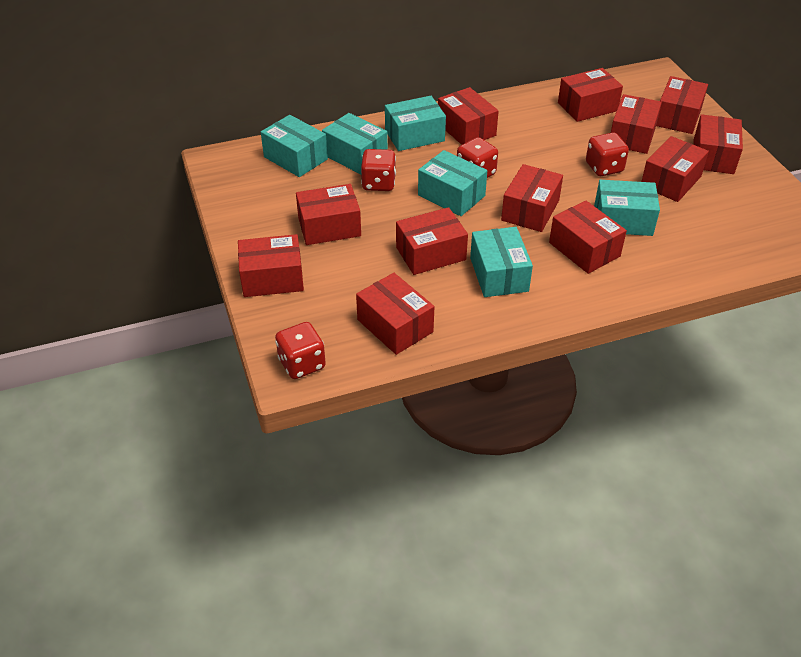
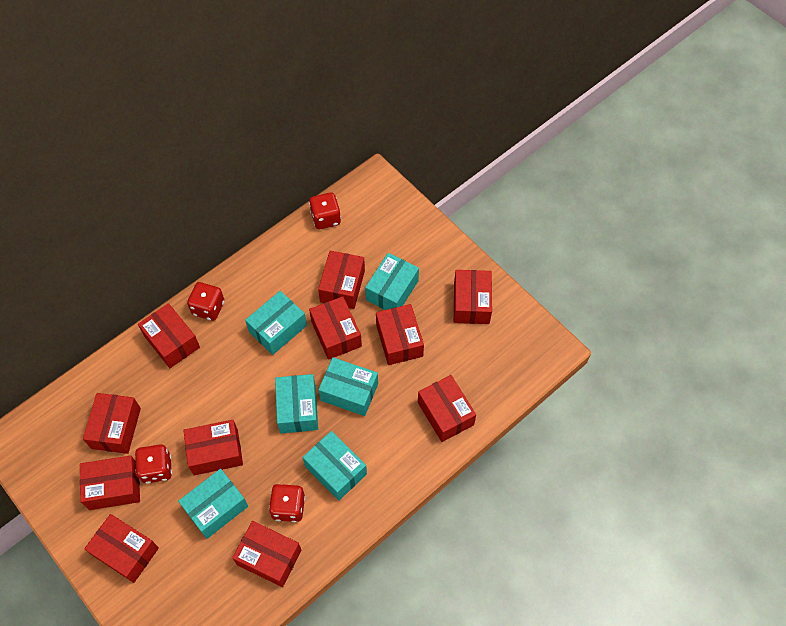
red box: 12 -> 11

